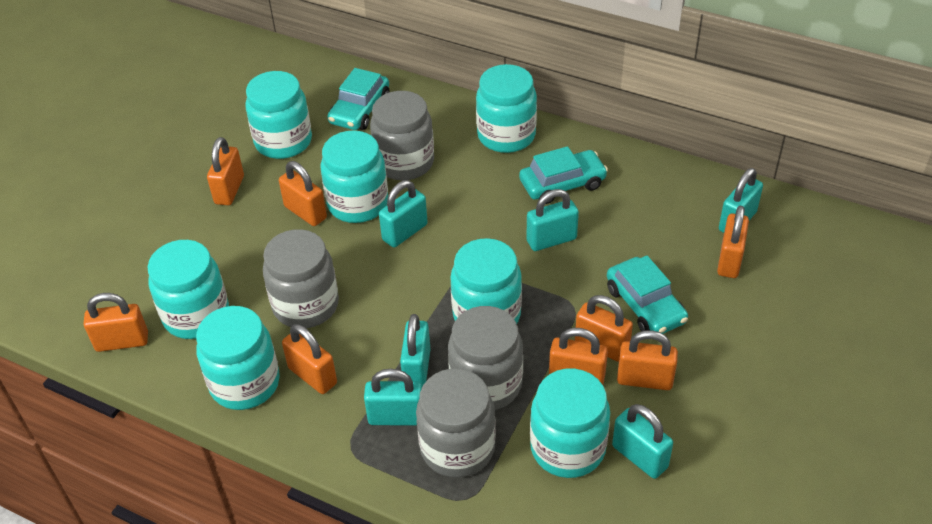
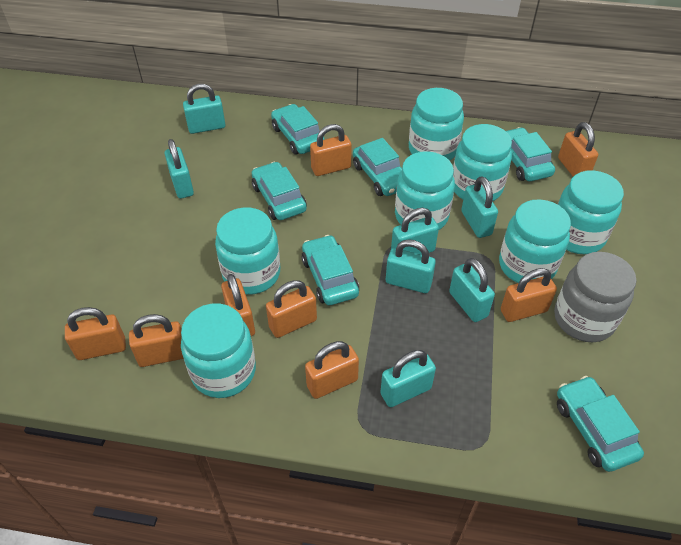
grey jar: 4 -> 1
turquoise car: 3 -> 6
turquoise padlock: 6 -> 7

